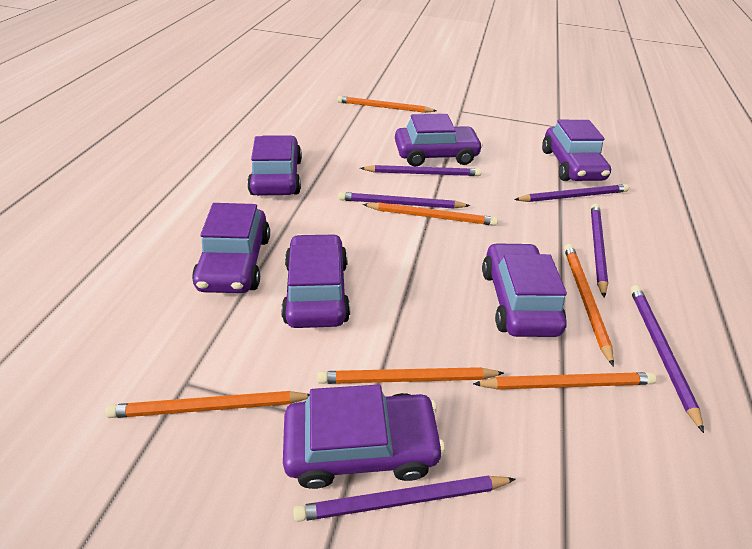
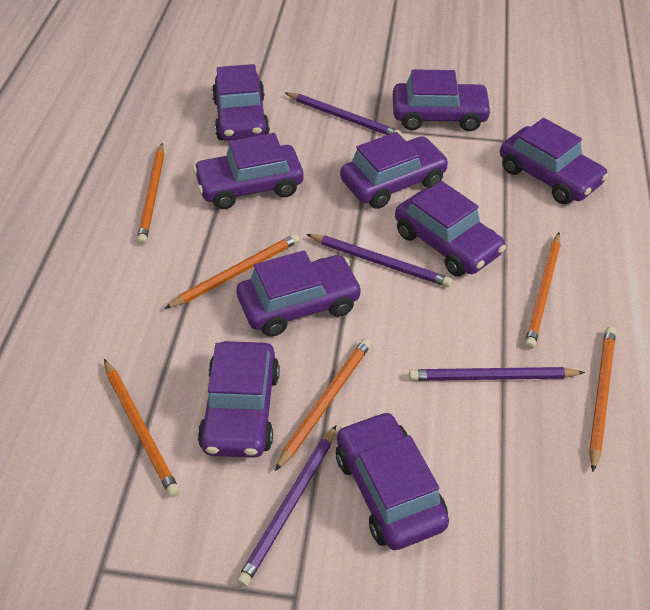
purple car: 7 -> 9
purple pencil: 6 -> 4

